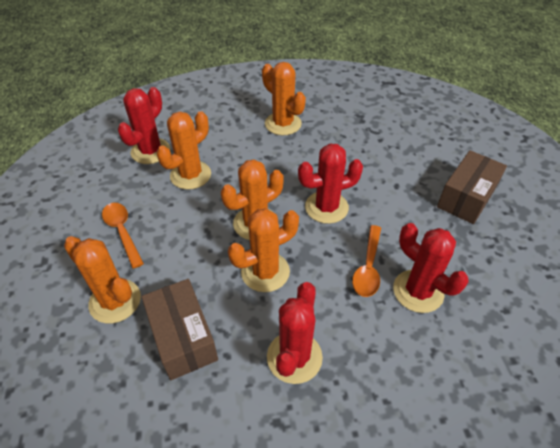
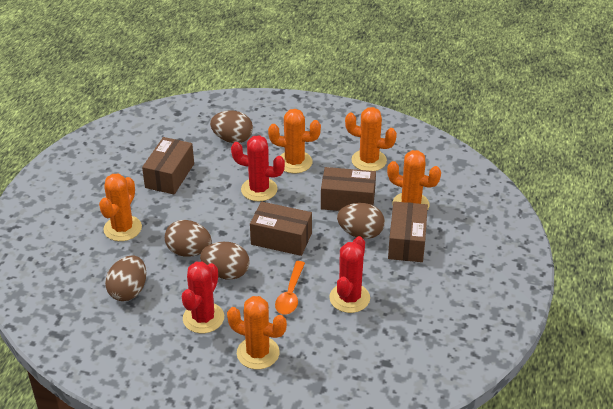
brown box: 2 -> 4
brown egg: 0 -> 5
orange spoon: 2 -> 1
red cactus: 4 -> 3

